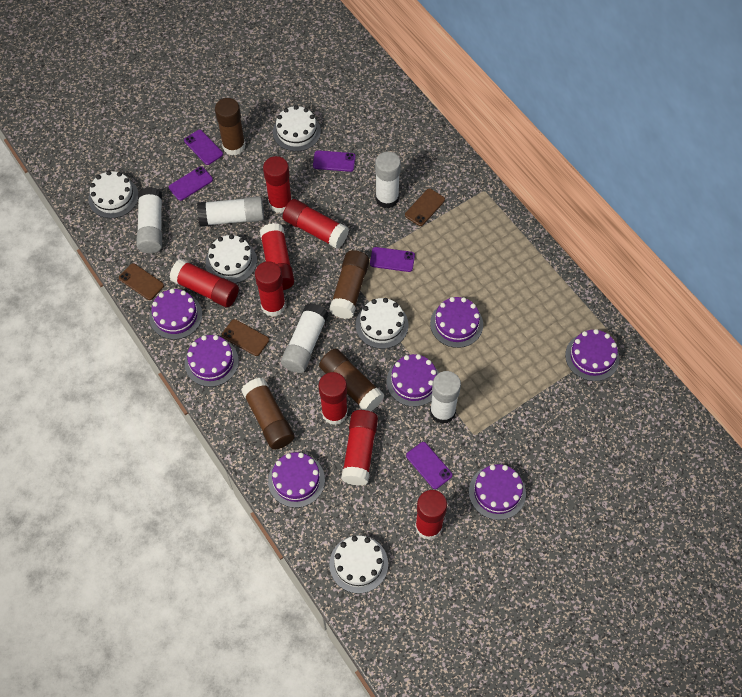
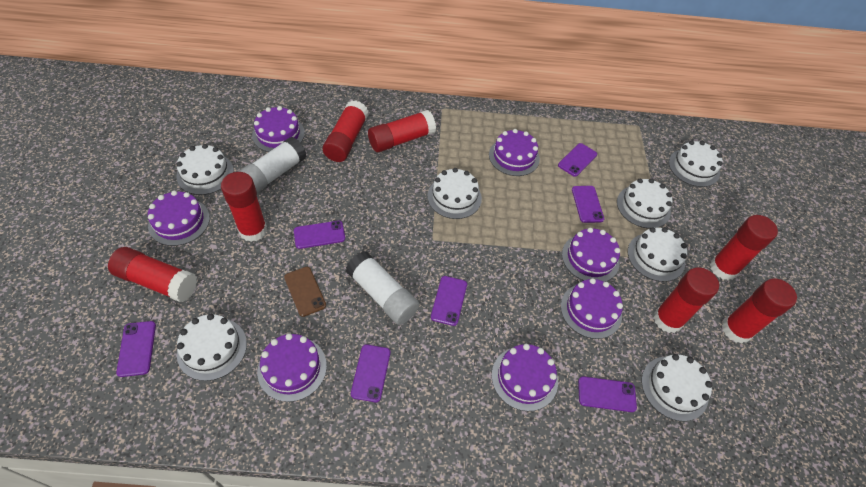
brown glue stick: 4 -> 0
brown phone: 3 -> 1
purple phone: 5 -> 7
red glue stick: 8 -> 7
white cake: 5 -> 7
white glue stick: 5 -> 2

